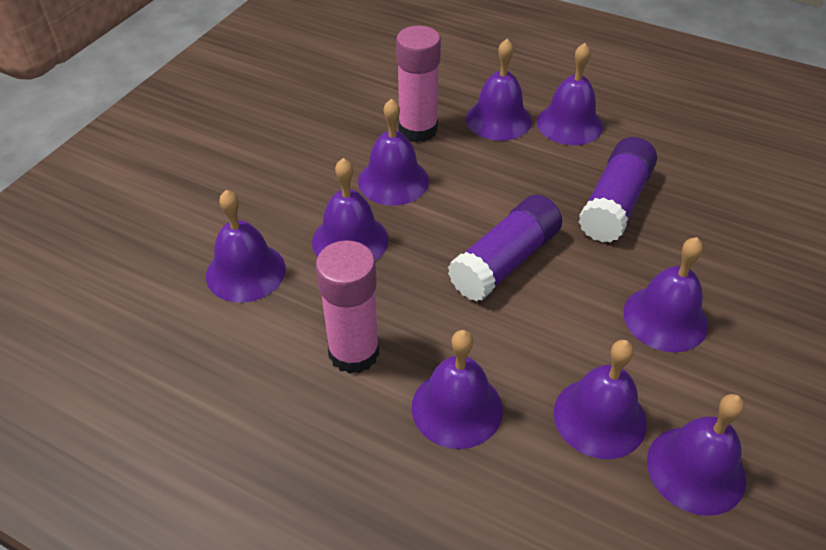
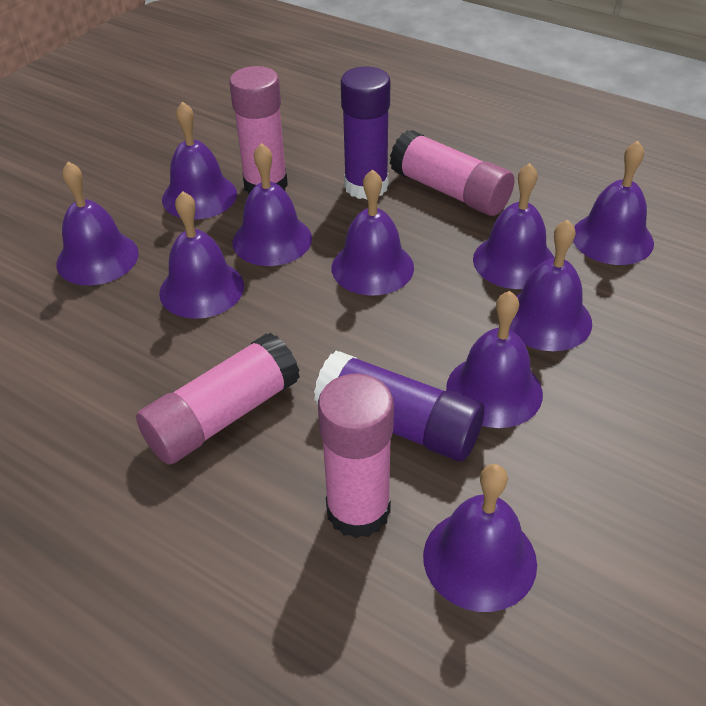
pink glue stick: 2 -> 4
purple bell: 9 -> 10

